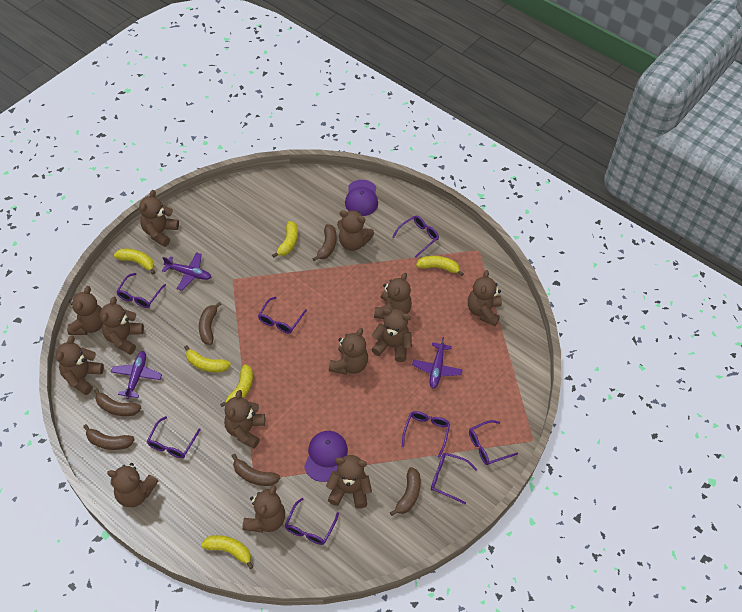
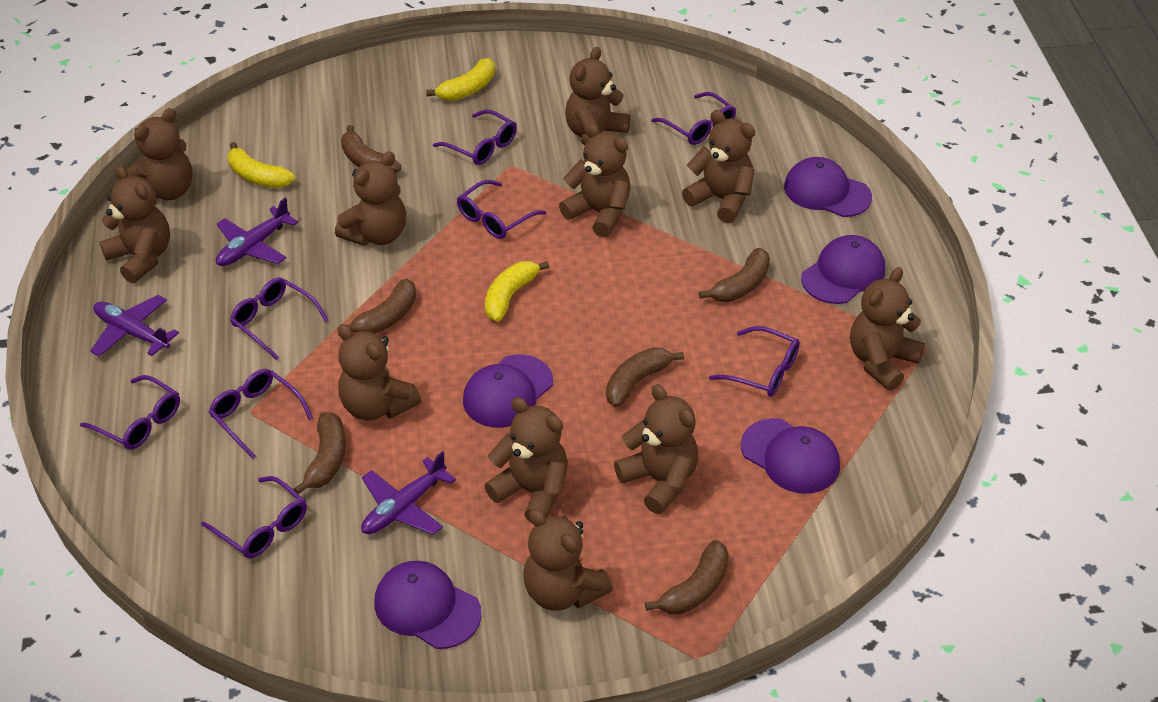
brown teddy bear: 13 -> 11
purple cap: 2 -> 5
yellow banana: 6 -> 3

